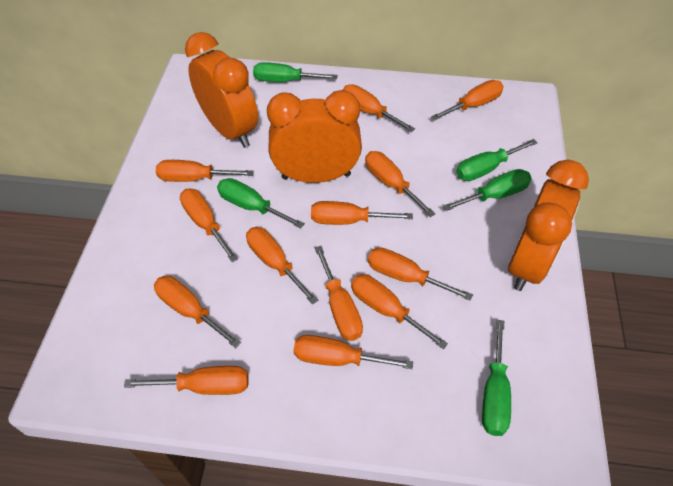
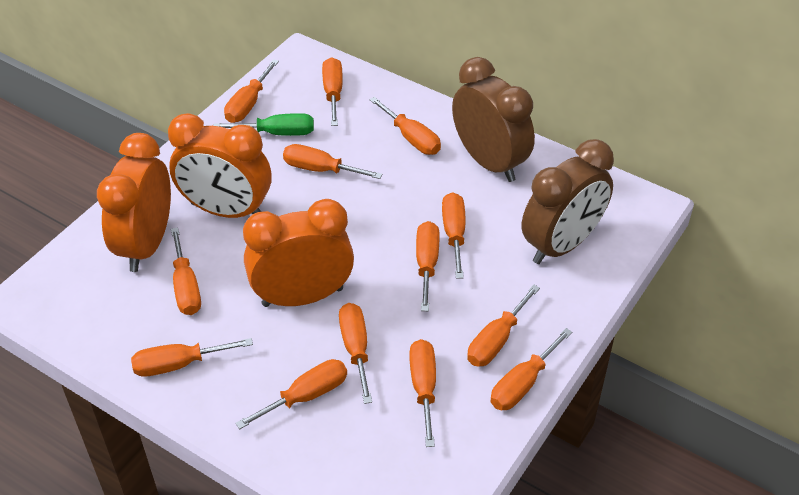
brown clock: 0 -> 2
green screwdriver: 5 -> 1

